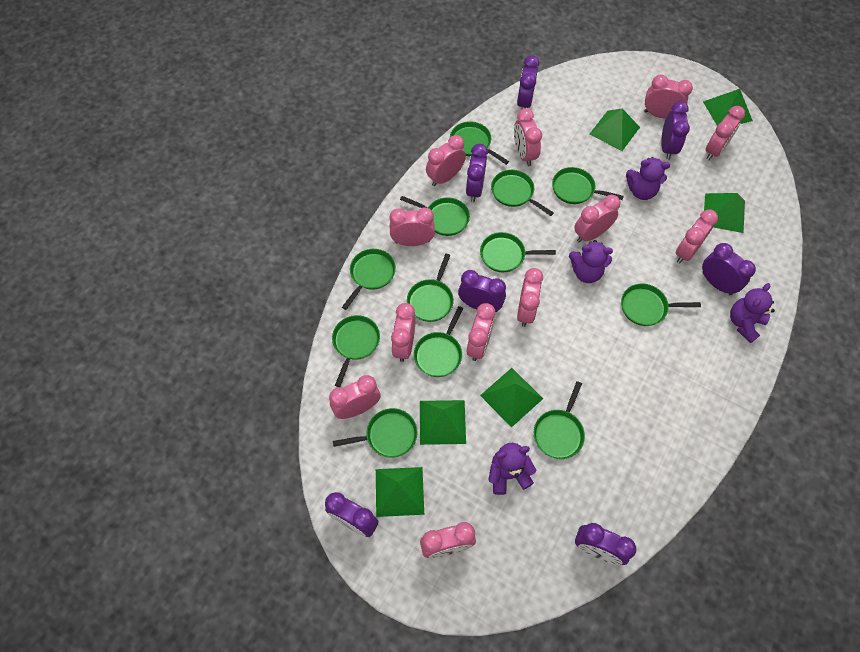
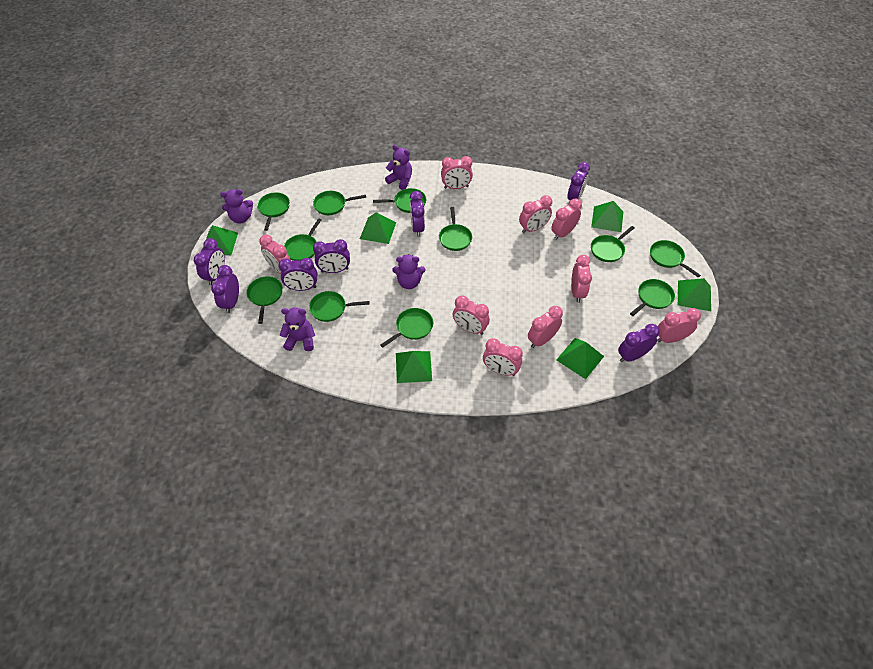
green pan: 12 -> 11
pink clock: 12 -> 9

